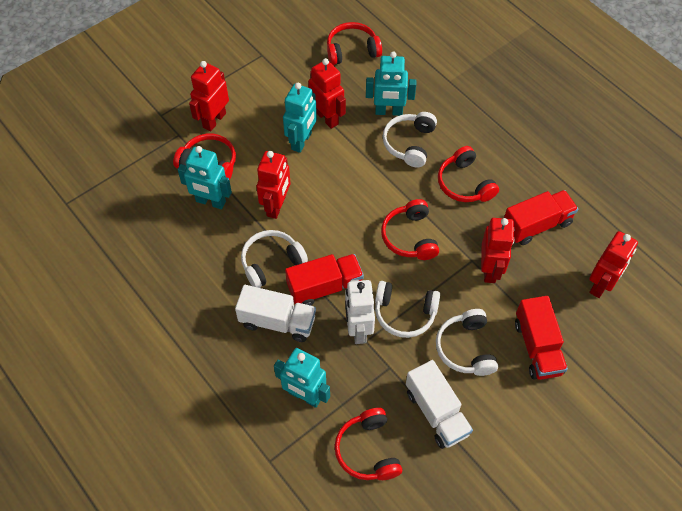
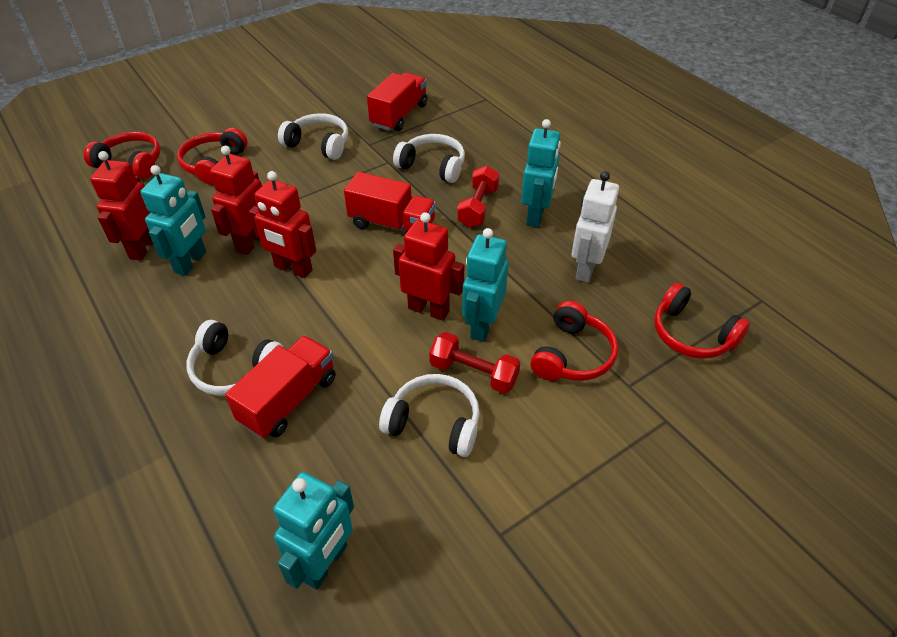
red dumbbell: 0 -> 2
red headphones: 5 -> 4
red robot: 5 -> 4
white truck: 2 -> 0

